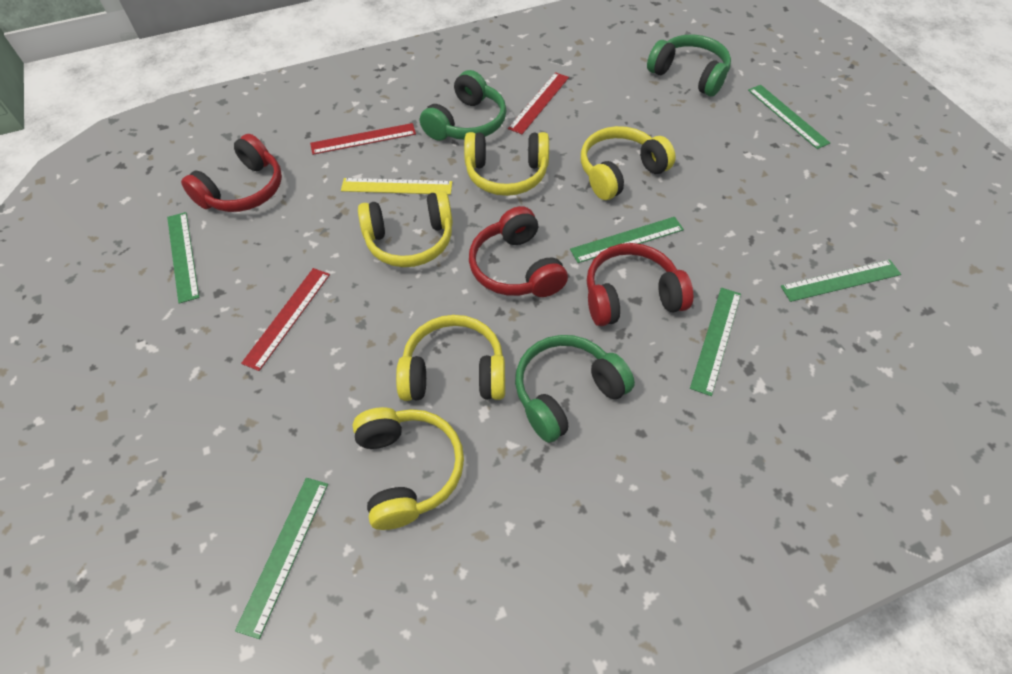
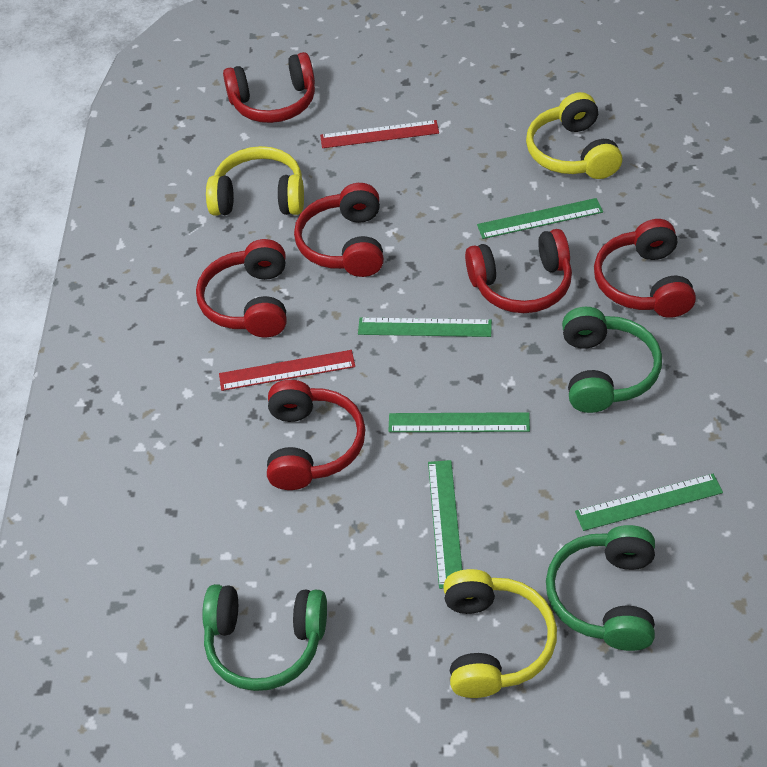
green ruler: 6 -> 5
red headphones: 3 -> 6
red ruler: 3 -> 2
yellow headphones: 5 -> 3
yellow ruler: 1 -> 0

